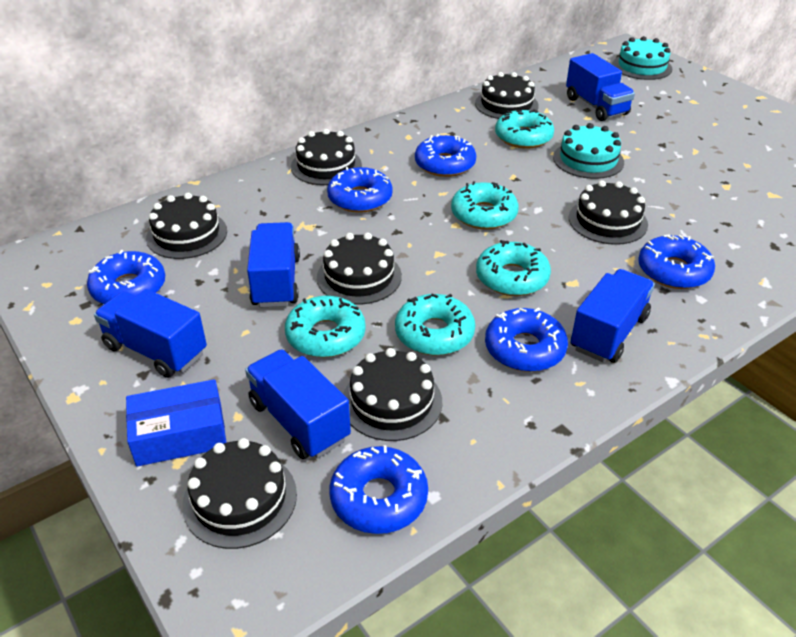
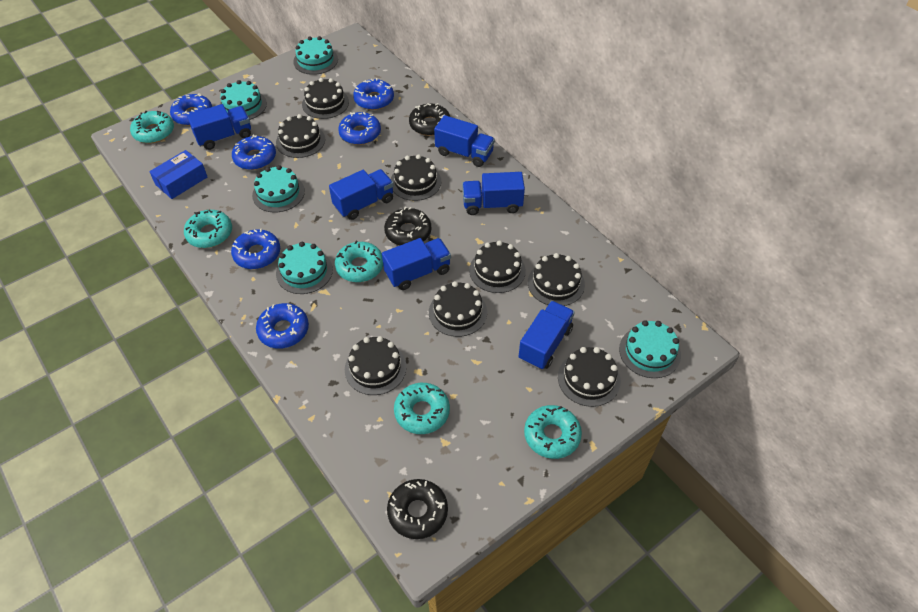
black cake: 7 -> 8
black donut: 0 -> 3
blue truck: 5 -> 6
turquoise cake: 2 -> 5

